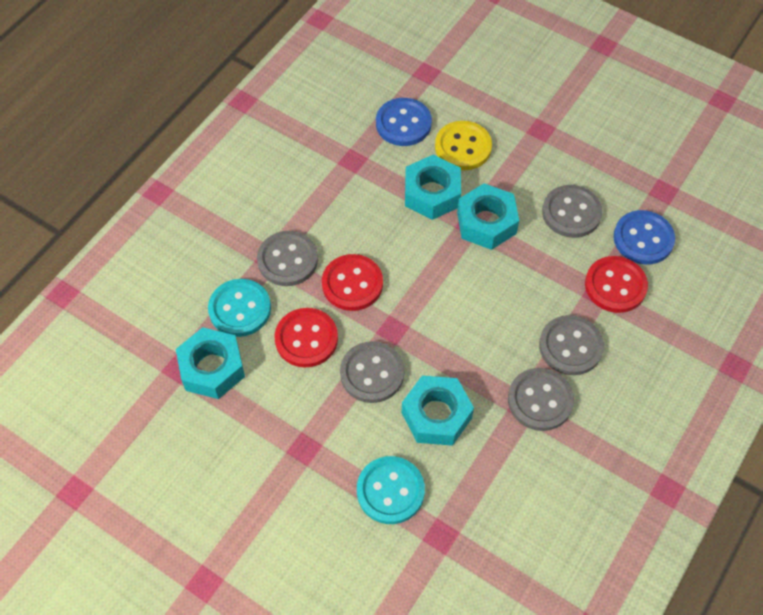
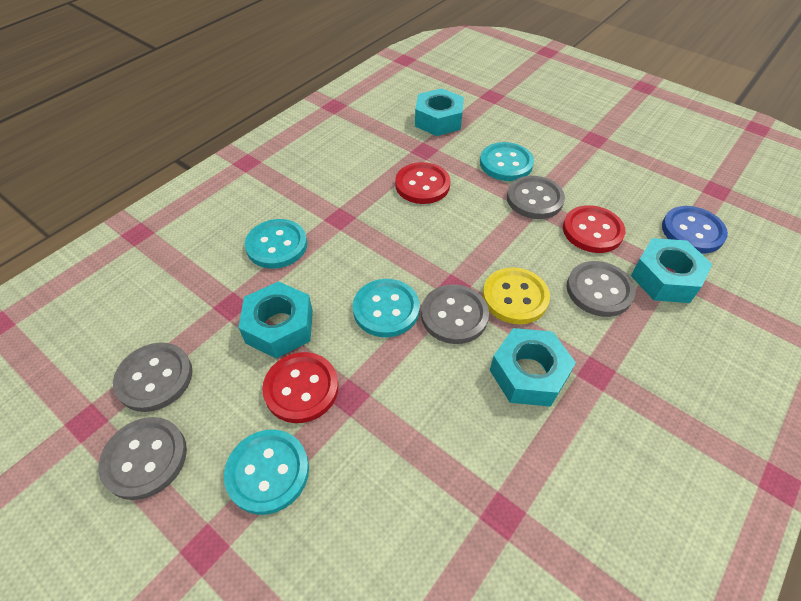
blue button: 2 -> 1
turquoise button: 2 -> 4

